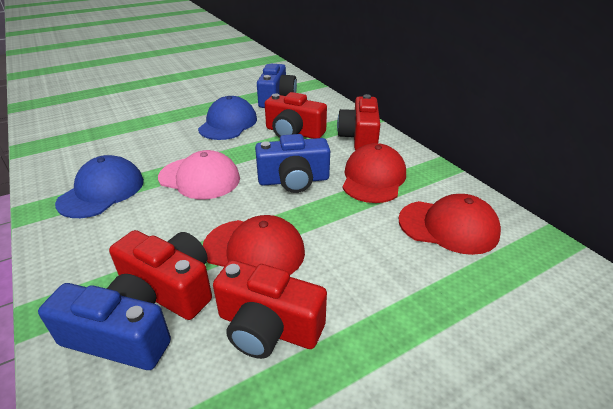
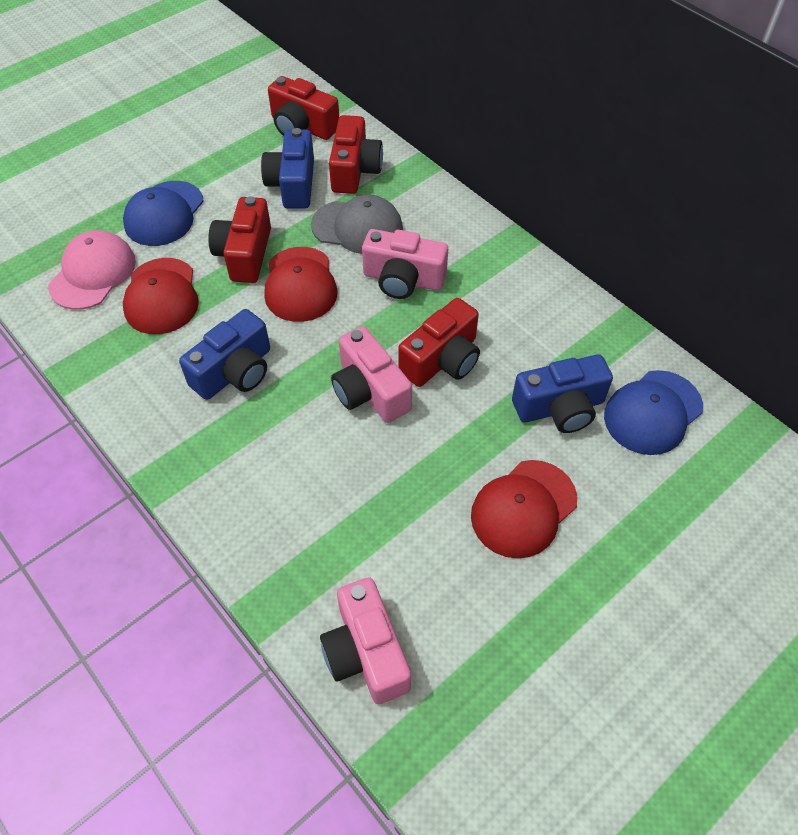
grey cap: 0 -> 1
pink camera: 0 -> 3

